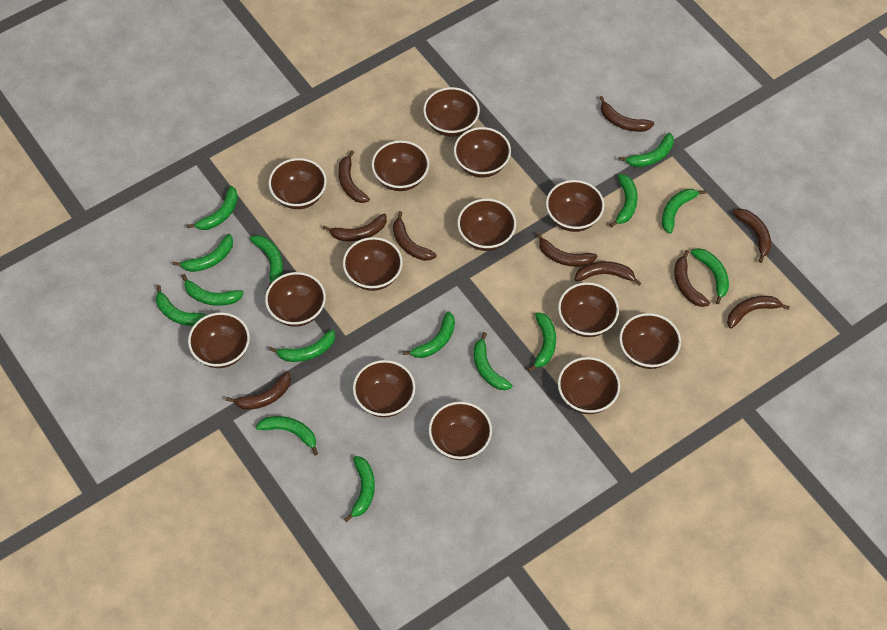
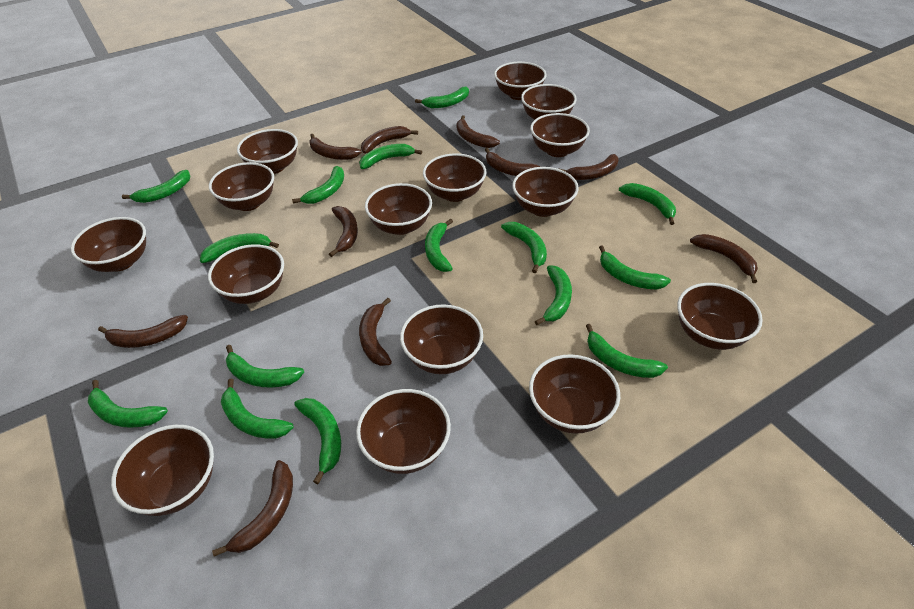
brown bowl: 14 -> 15

